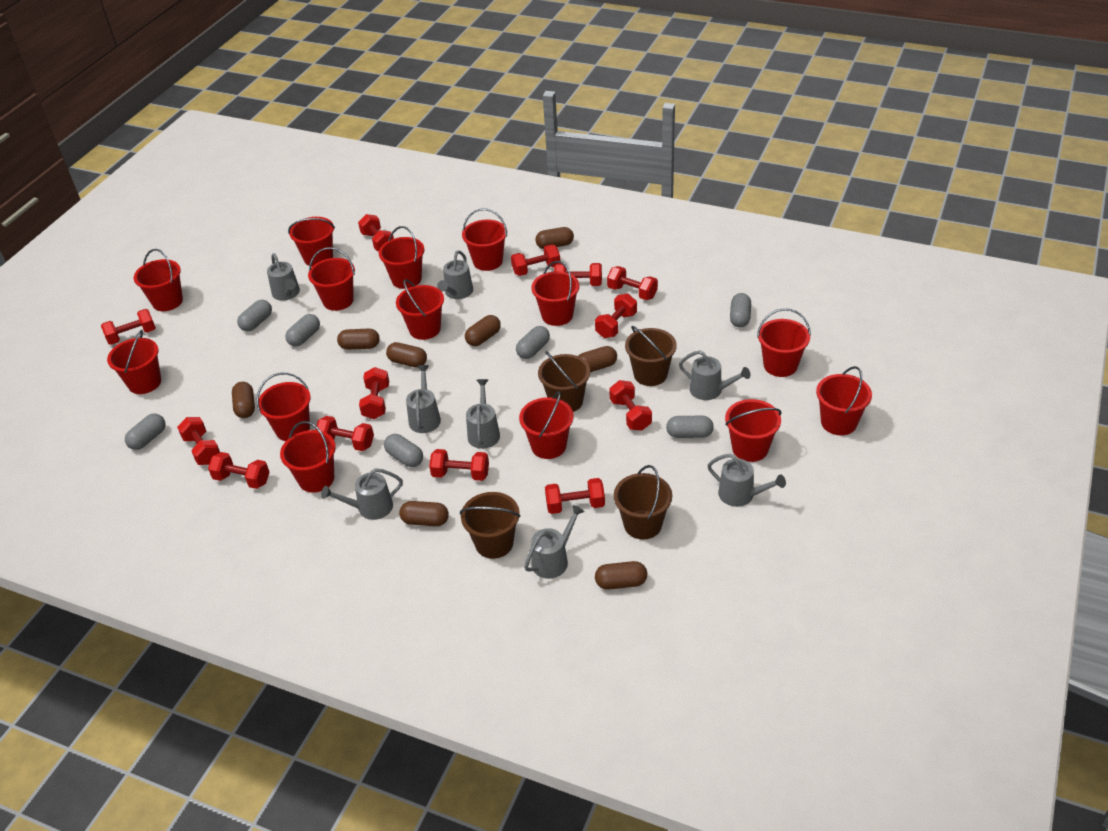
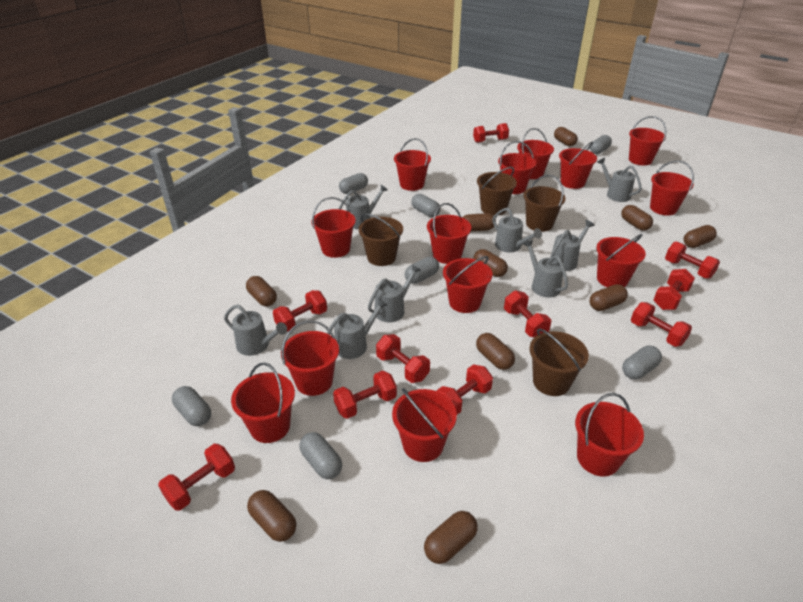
brown capsule: 8 -> 10
red dumbbell: 13 -> 10

